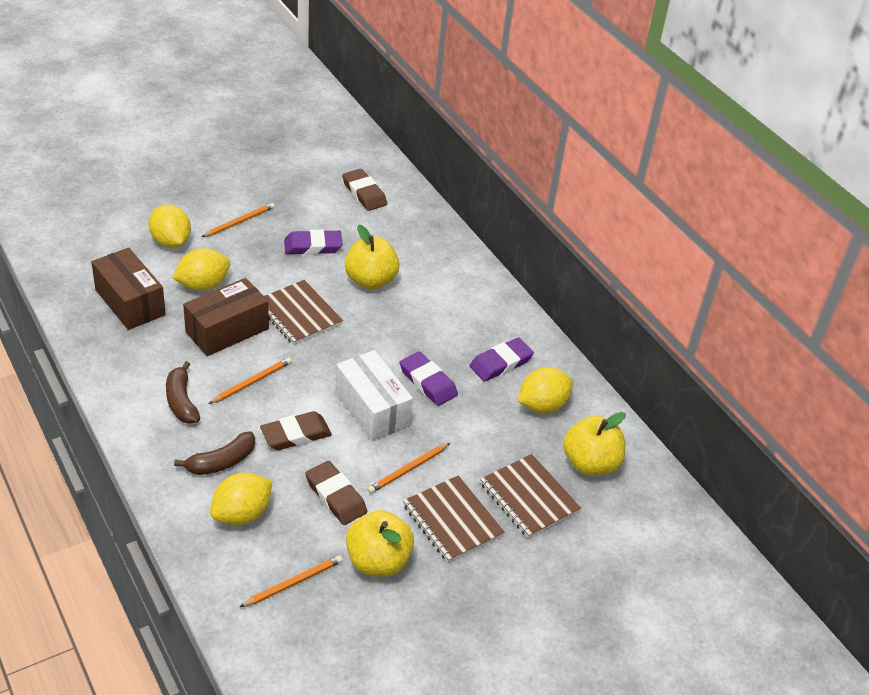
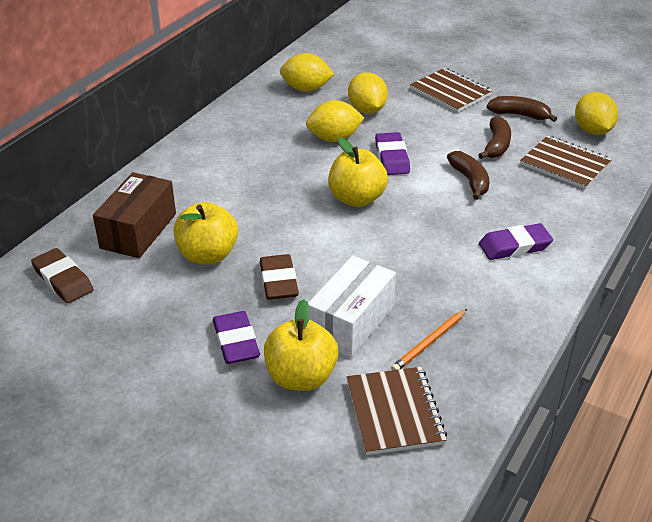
brown banana: 2 -> 3
brown box: 2 -> 1
brown eraser: 3 -> 2
orange pencil: 4 -> 1

